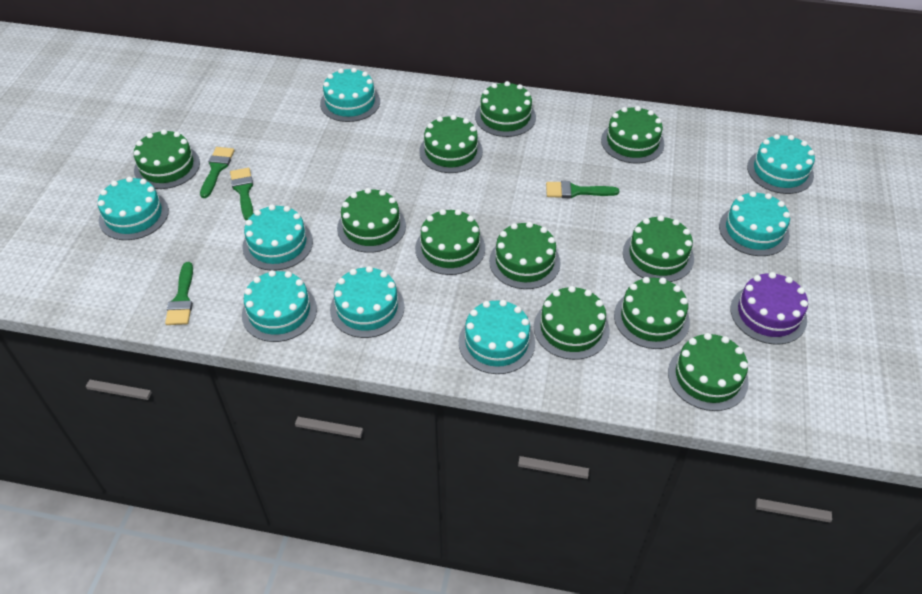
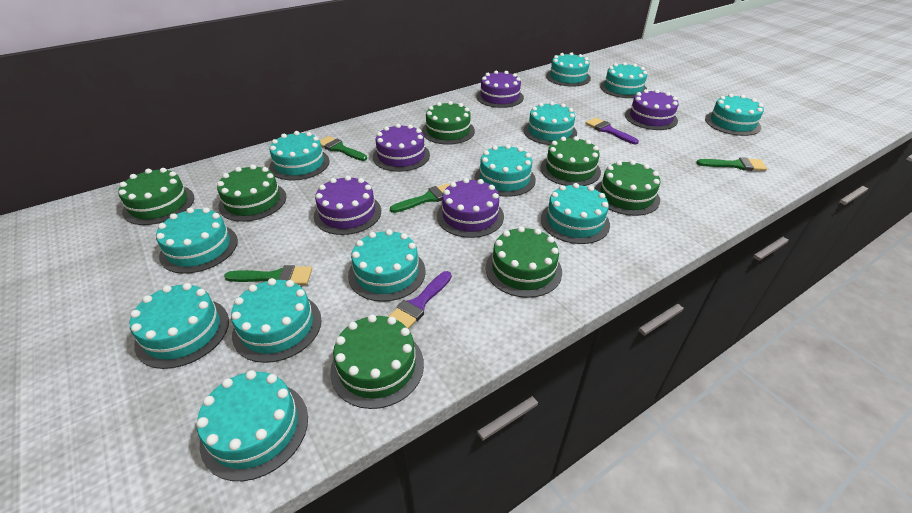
green cake: 11 -> 7
purple brush: 0 -> 2
purple cake: 1 -> 5
turquoise cake: 8 -> 12

